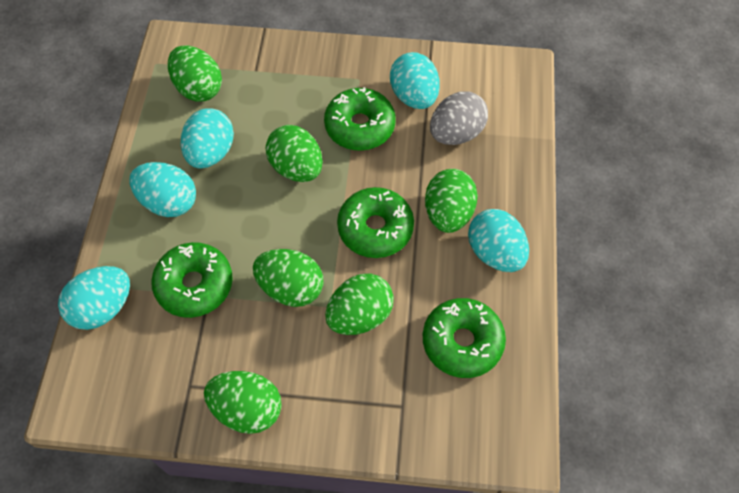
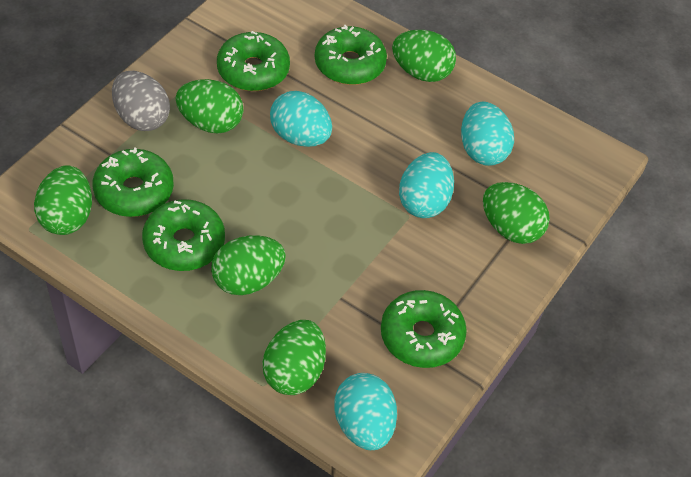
green donut: 4 -> 5
turquoise egg: 5 -> 4

